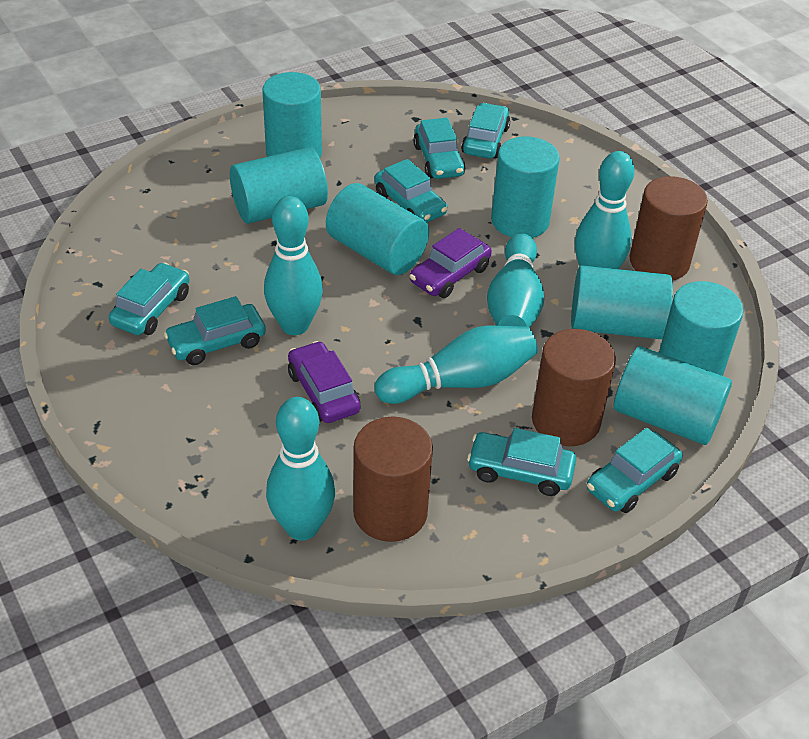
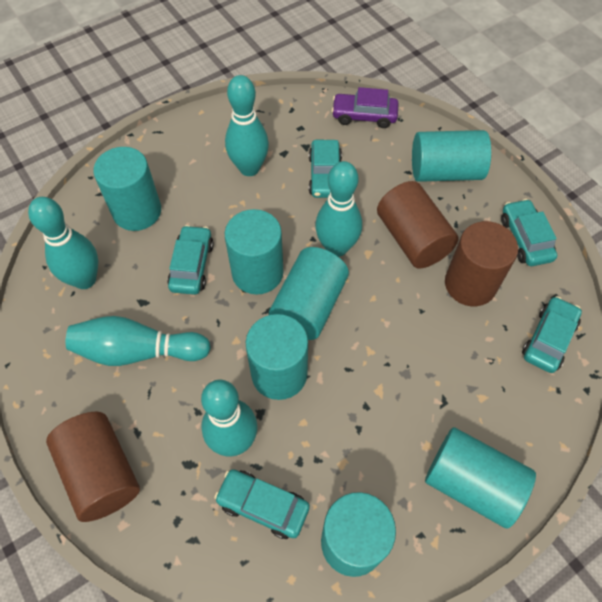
purple car: 2 -> 1
turquoise car: 7 -> 5

